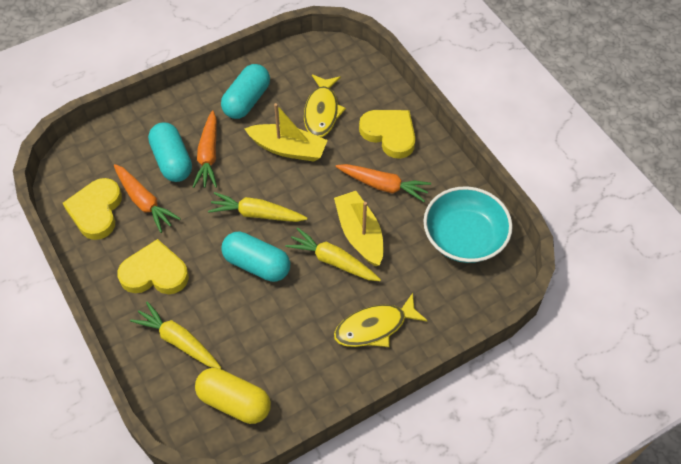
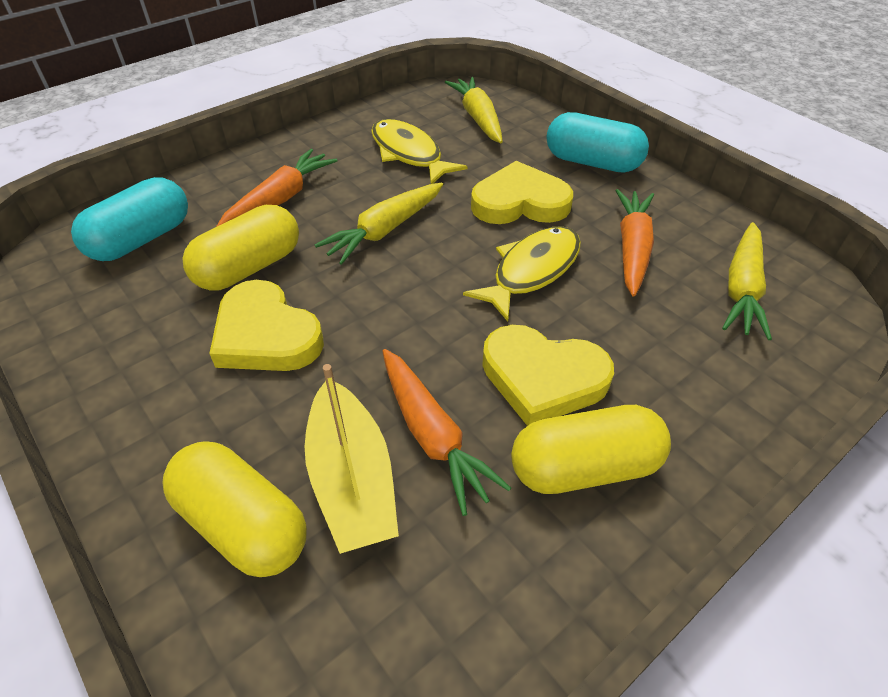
turquoise bowl: 1 -> 0
turquoise capsule: 3 -> 2
yellow boat: 2 -> 1
yellow capsule: 1 -> 3

